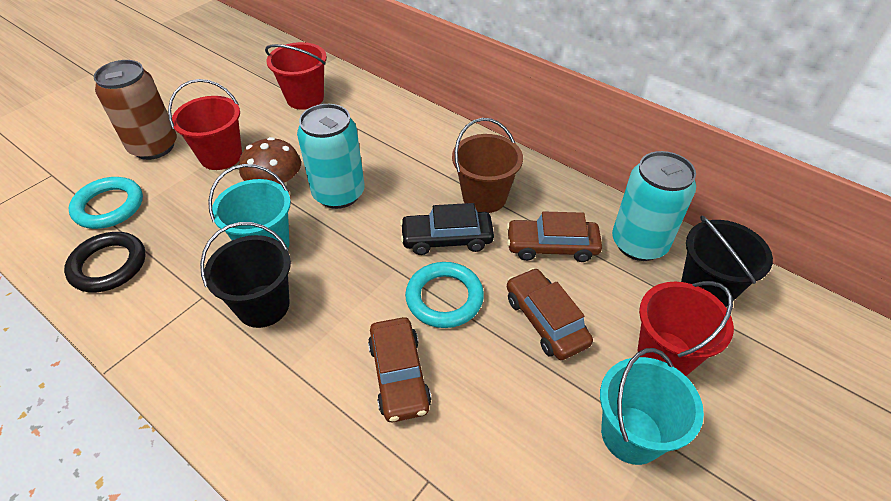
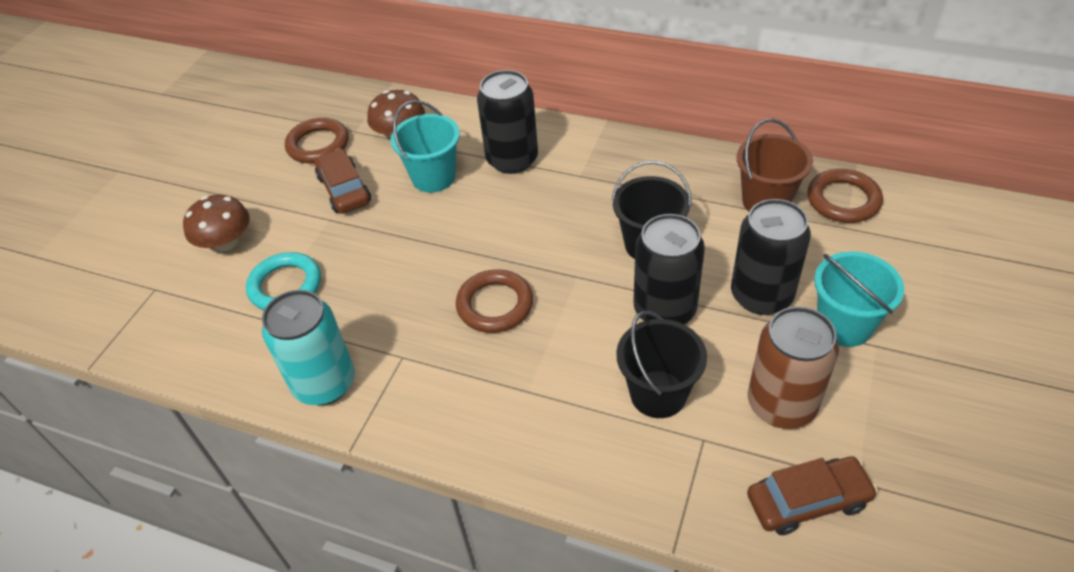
black can: 0 -> 3
black car: 1 -> 0
black ring: 1 -> 0
brown car: 3 -> 2
brown mushroom: 1 -> 2
brown ring: 0 -> 3
red bucket: 3 -> 0
turquoise can: 2 -> 1
turquoise ring: 2 -> 1

